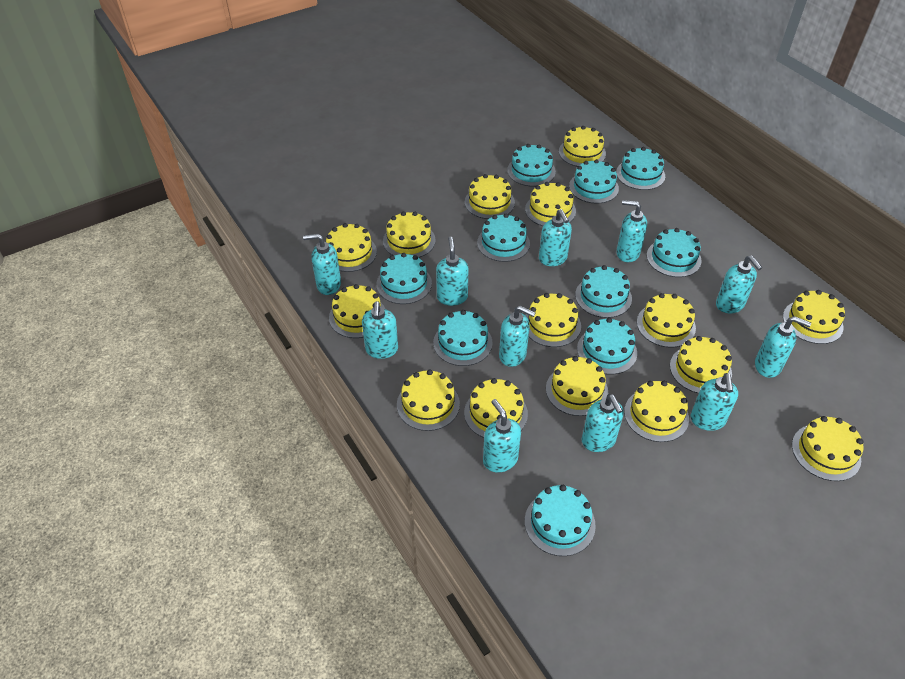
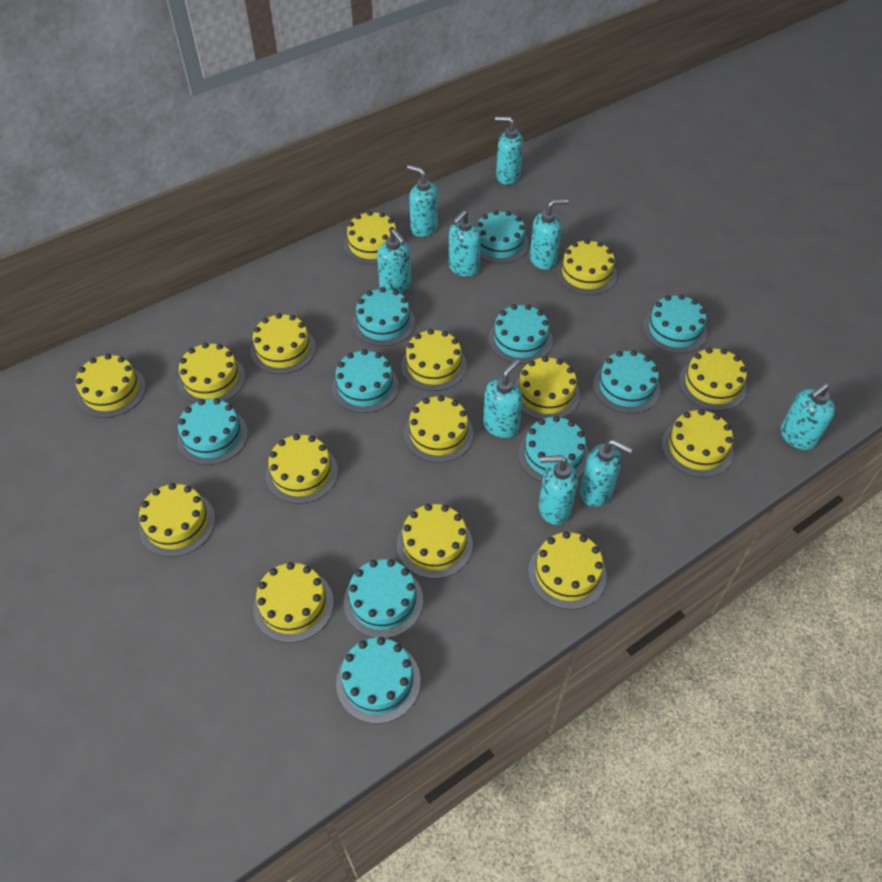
turquoise soap dispenser: 11 -> 9

